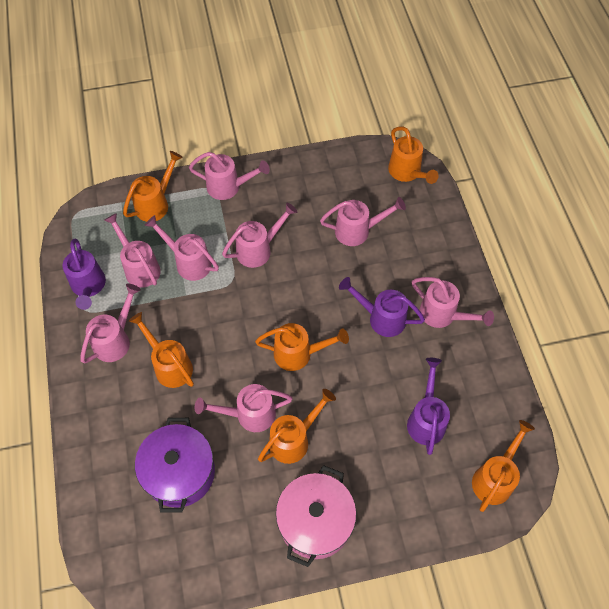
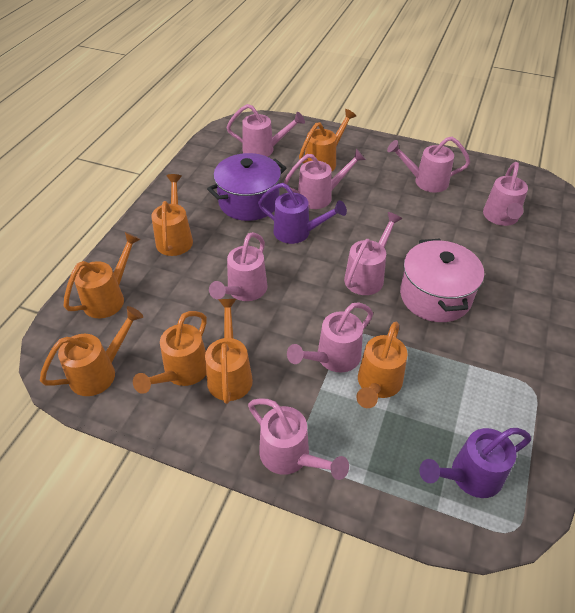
orange watering can: 6 -> 7
purple watering can: 3 -> 2

